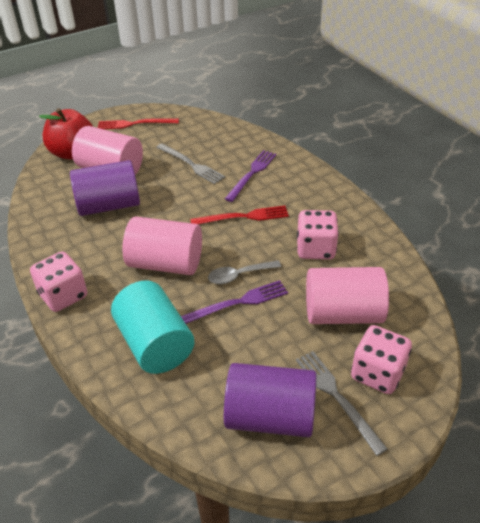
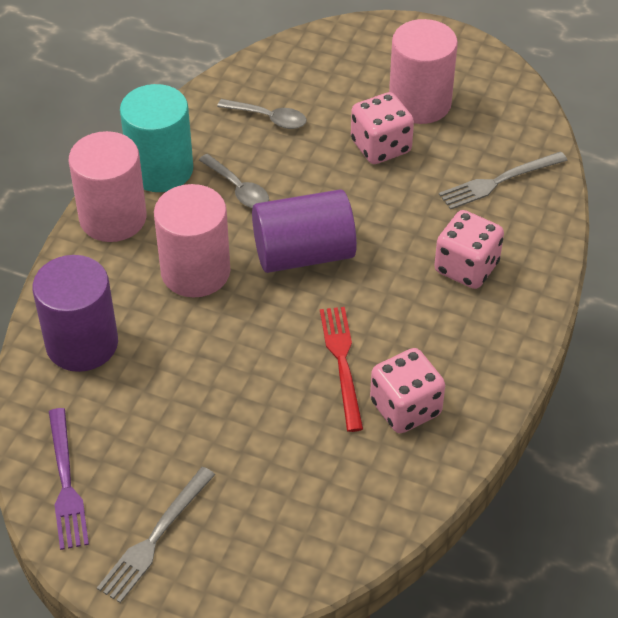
grey spoon: 1 -> 2
purple fork: 2 -> 1
red apple: 1 -> 0
red fork: 2 -> 1

